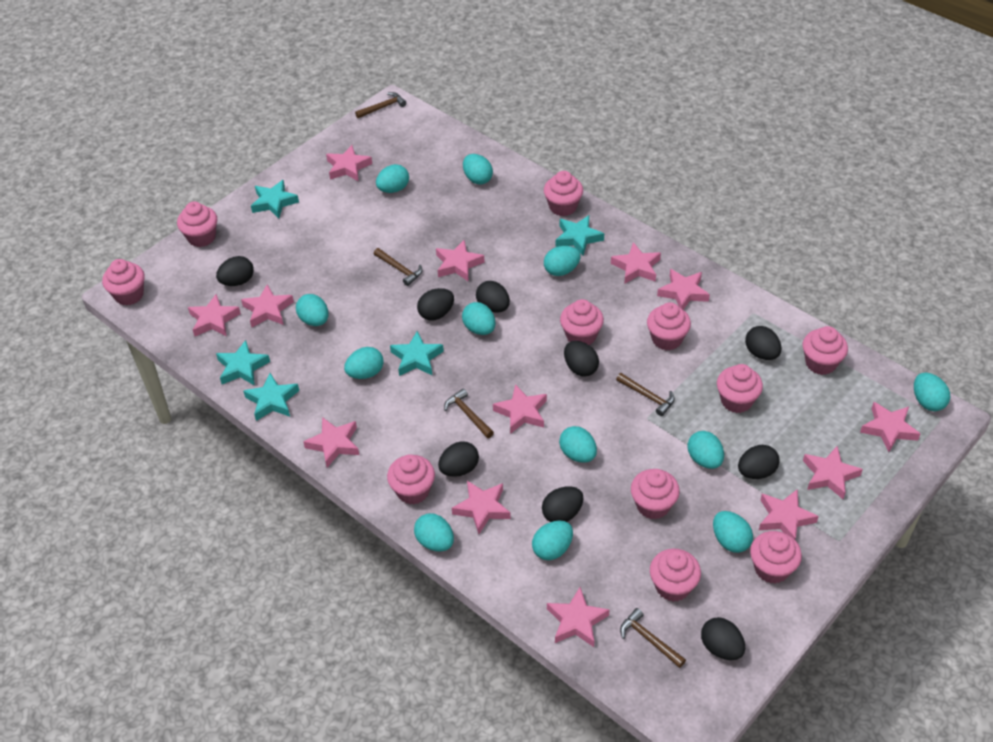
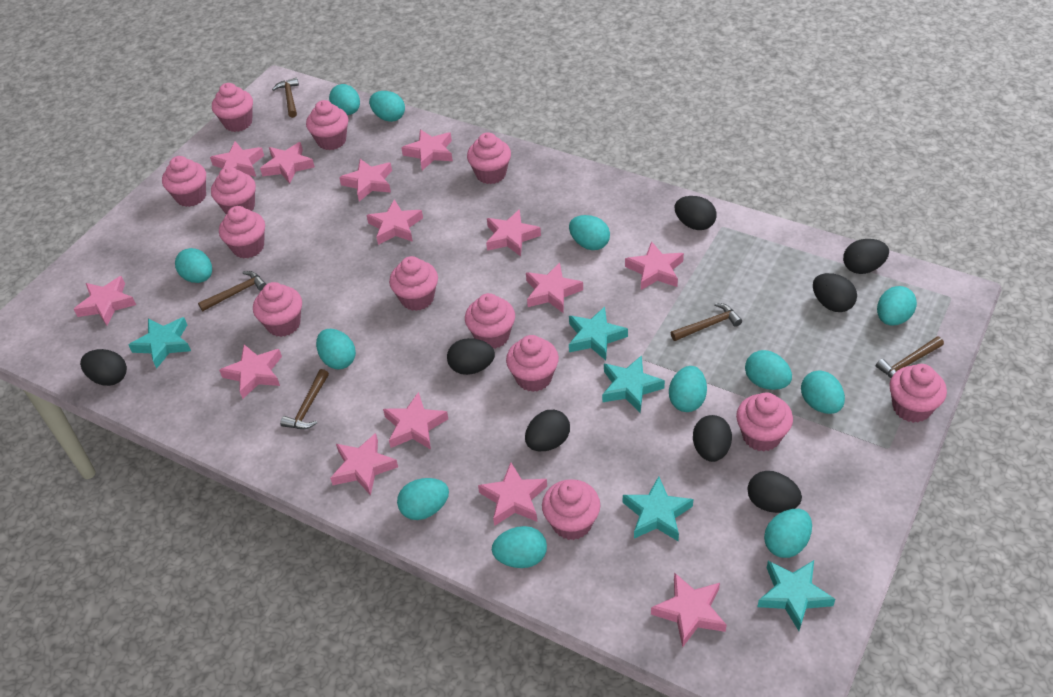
black egg: 9 -> 8
pink cupcake: 11 -> 13
pink star: 13 -> 14

